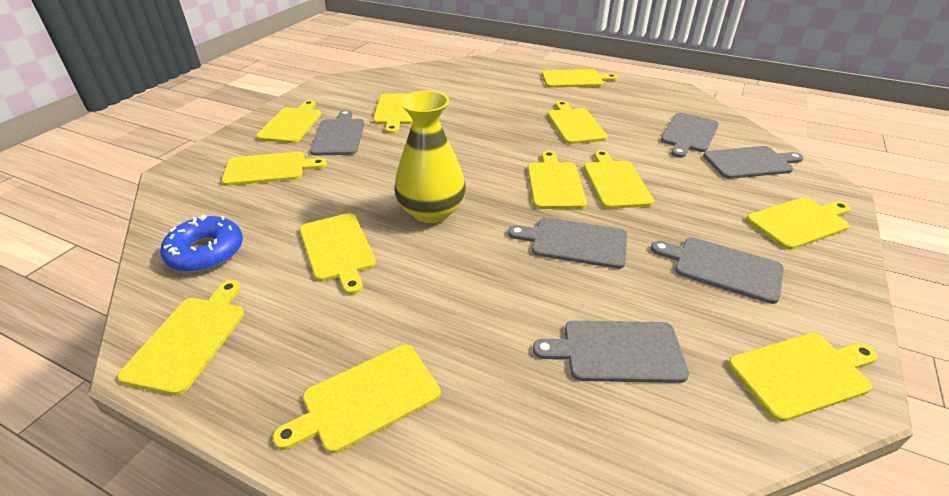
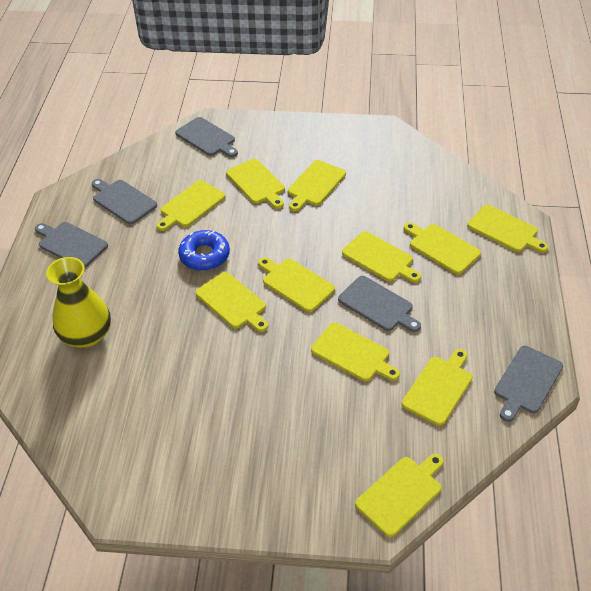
grey cutting board: 6 -> 5
yellow cutting board: 12 -> 11

